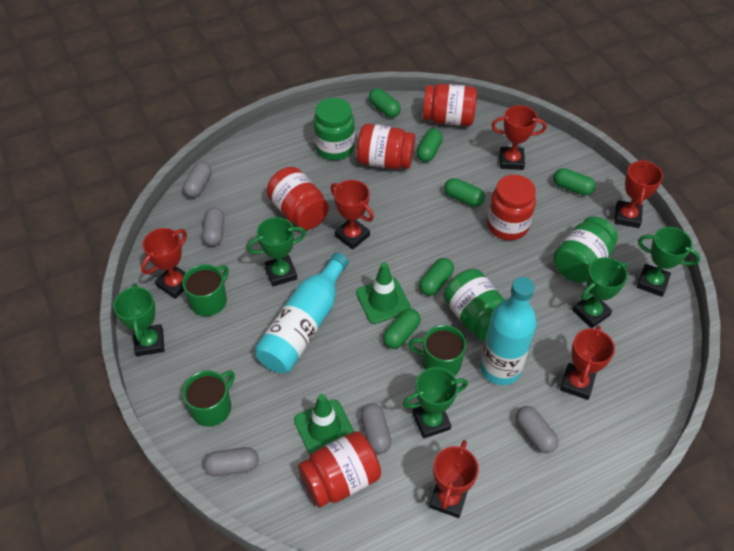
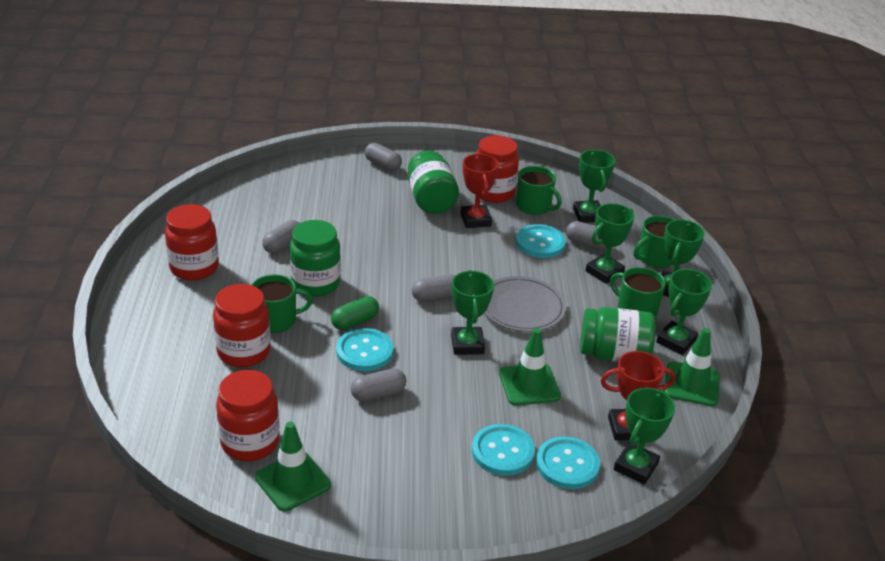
green capsule: 6 -> 1
green mug: 3 -> 4
green traffic cone: 2 -> 3
green trophy: 5 -> 6
grey plate: 0 -> 1
red jar: 5 -> 4
red trophy: 6 -> 2
turquoise bottle: 2 -> 0
turquoise button: 0 -> 4

